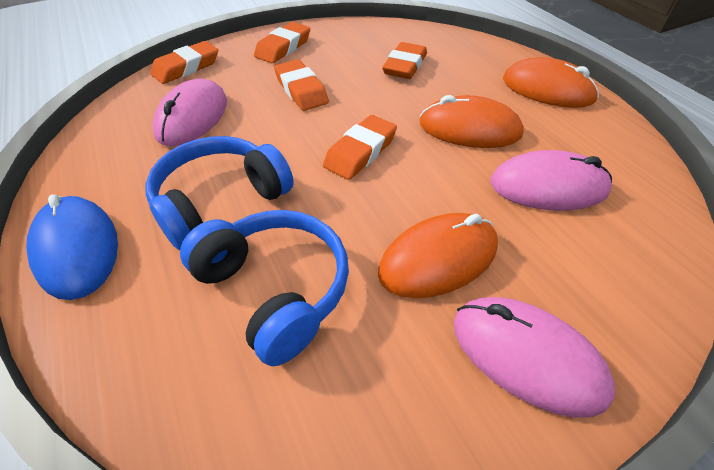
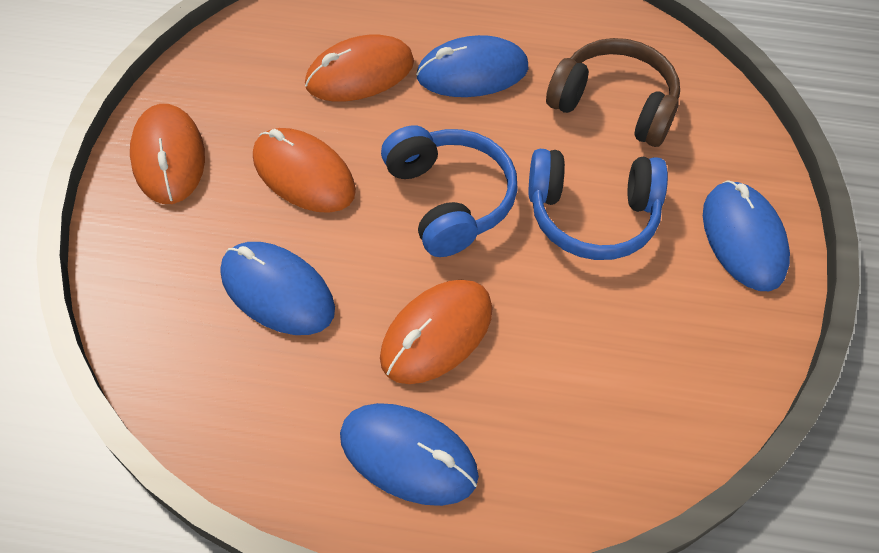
blue mouse: 1 -> 4
brown headphones: 0 -> 1
orange eraser: 5 -> 0
orange mouse: 3 -> 4
pink mouse: 3 -> 0

